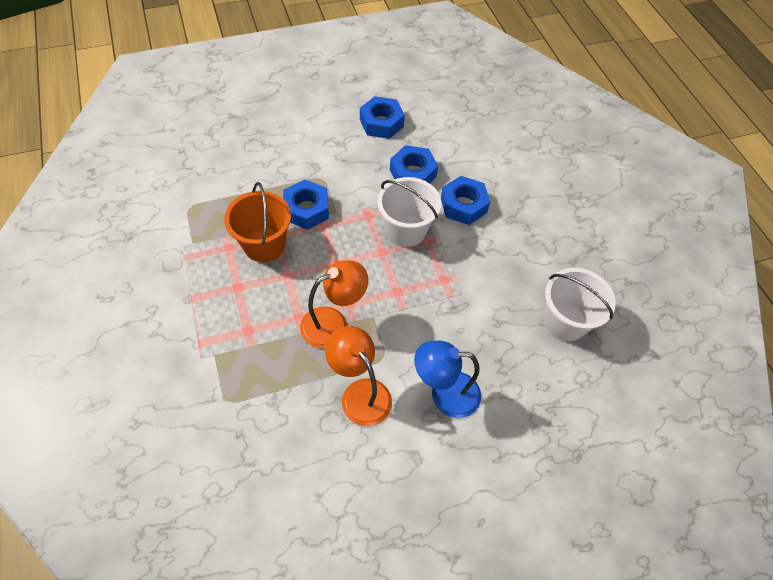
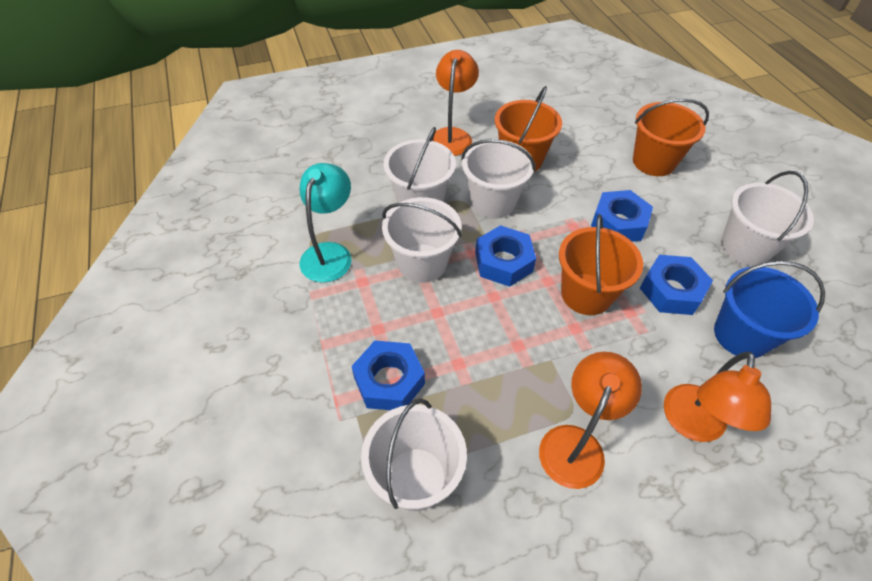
blue bucket: 0 -> 1
blue lamp: 1 -> 0
orange bucket: 1 -> 3
orange lamp: 2 -> 3
turquoise lamp: 0 -> 1
white bucket: 2 -> 5

